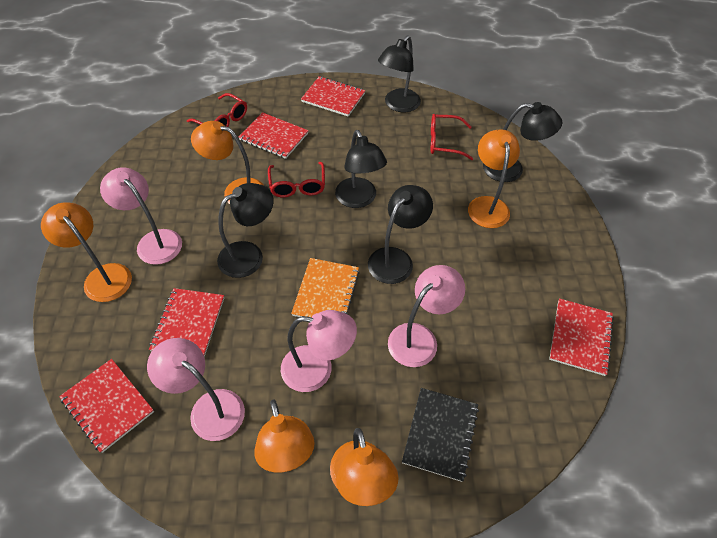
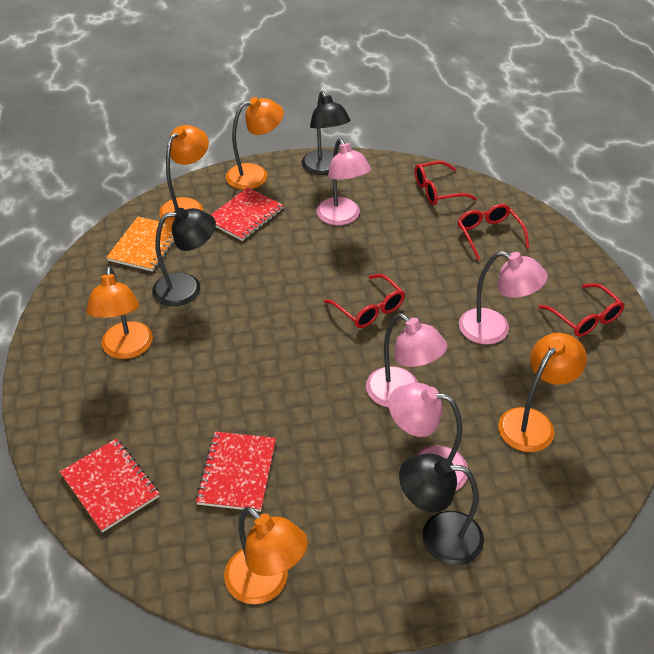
black lamp: 5 -> 3
black notebook: 1 -> 0
red glasses: 3 -> 4
red notebook: 5 -> 3

